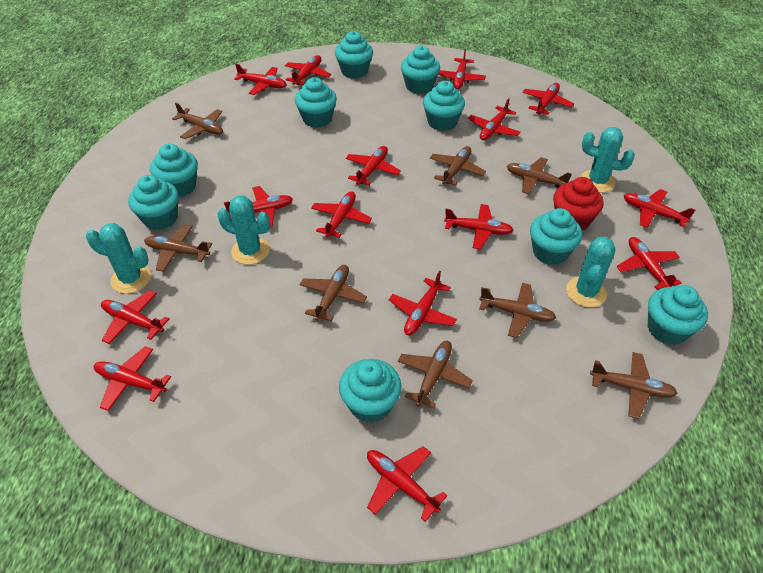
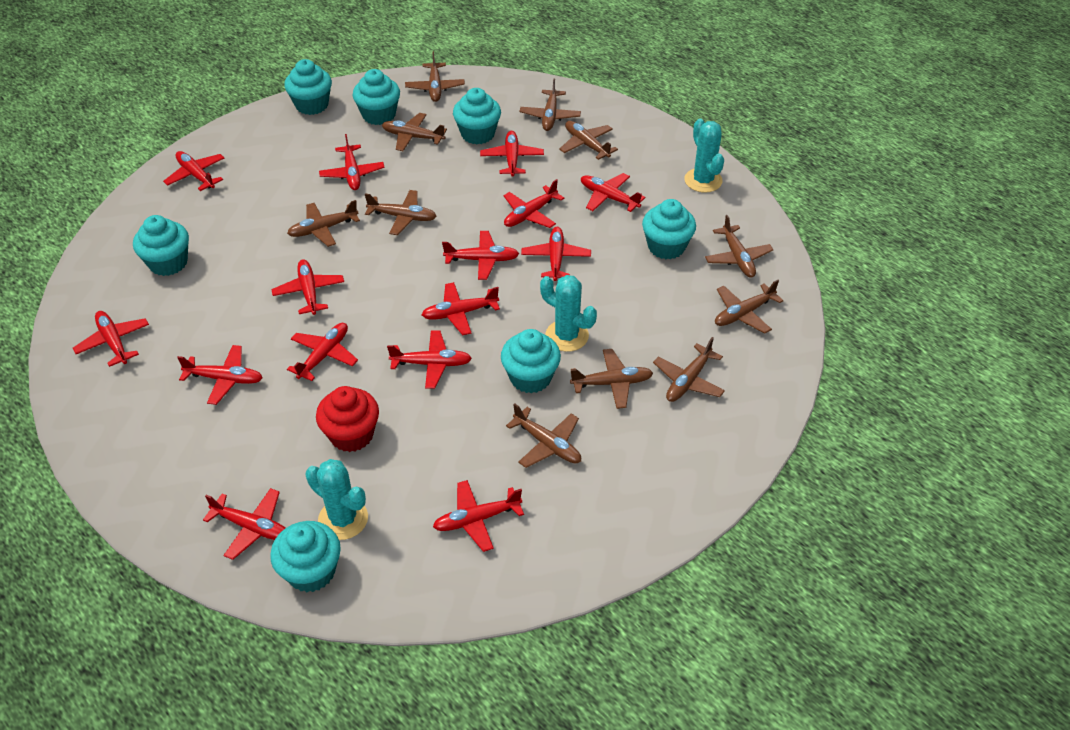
brown plane: 8 -> 11
turquoise cactus: 4 -> 3
turquoise cupcake: 9 -> 7

